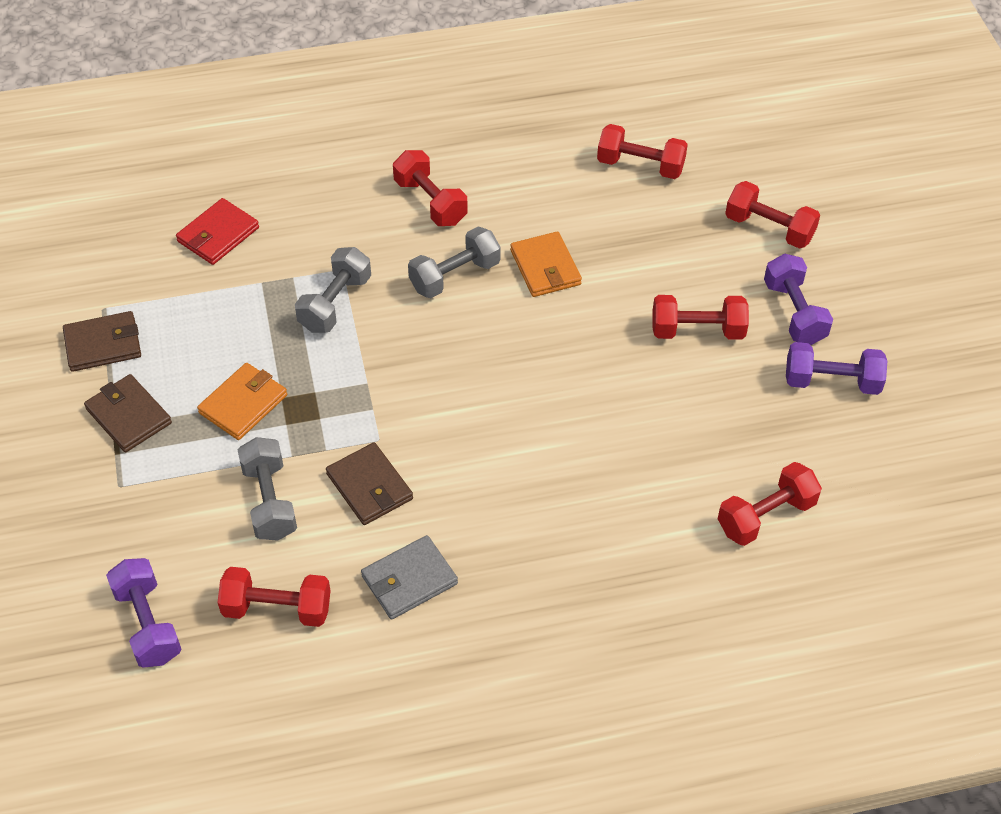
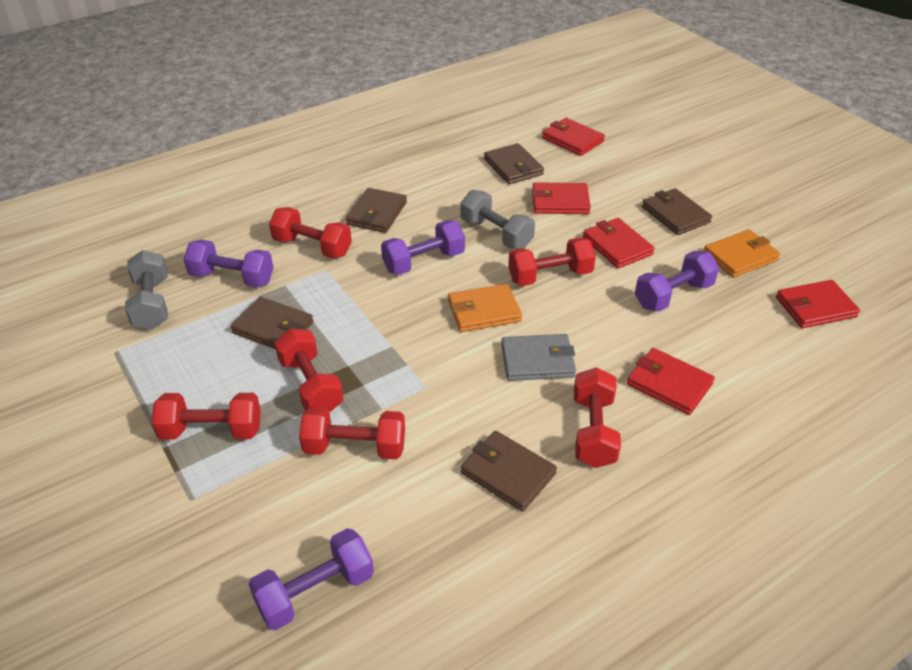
brown wallet: 3 -> 5
grey dumbbell: 3 -> 2
purple dumbbell: 3 -> 4
red wallet: 1 -> 5

